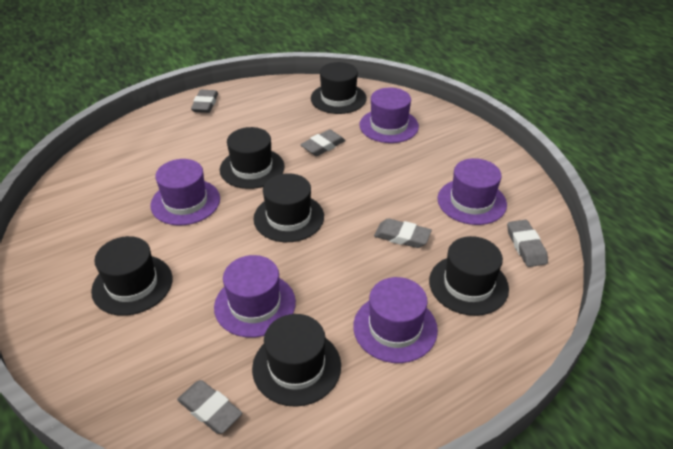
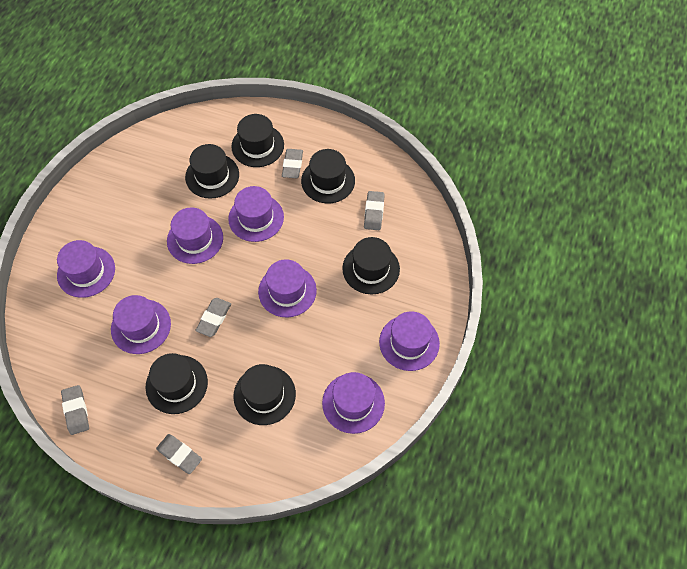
purple hat: 5 -> 7

